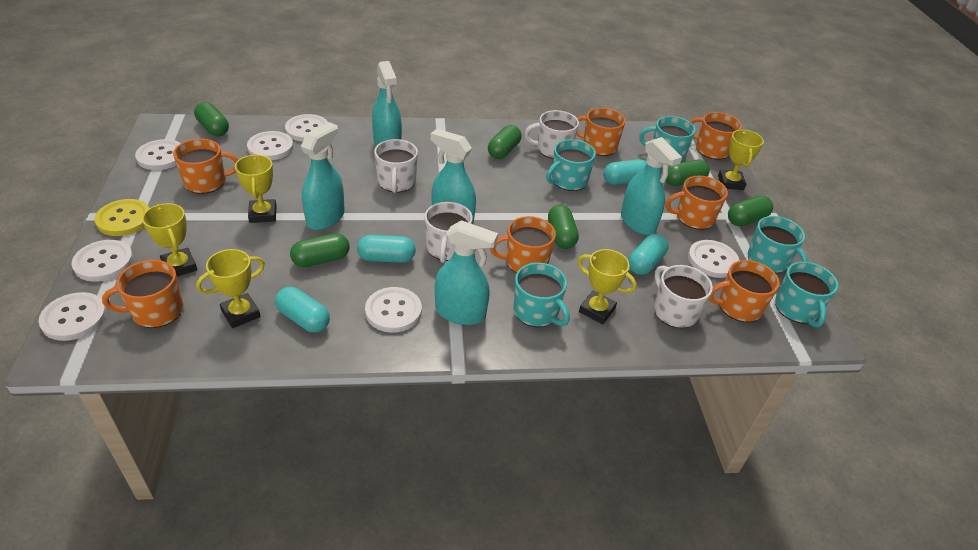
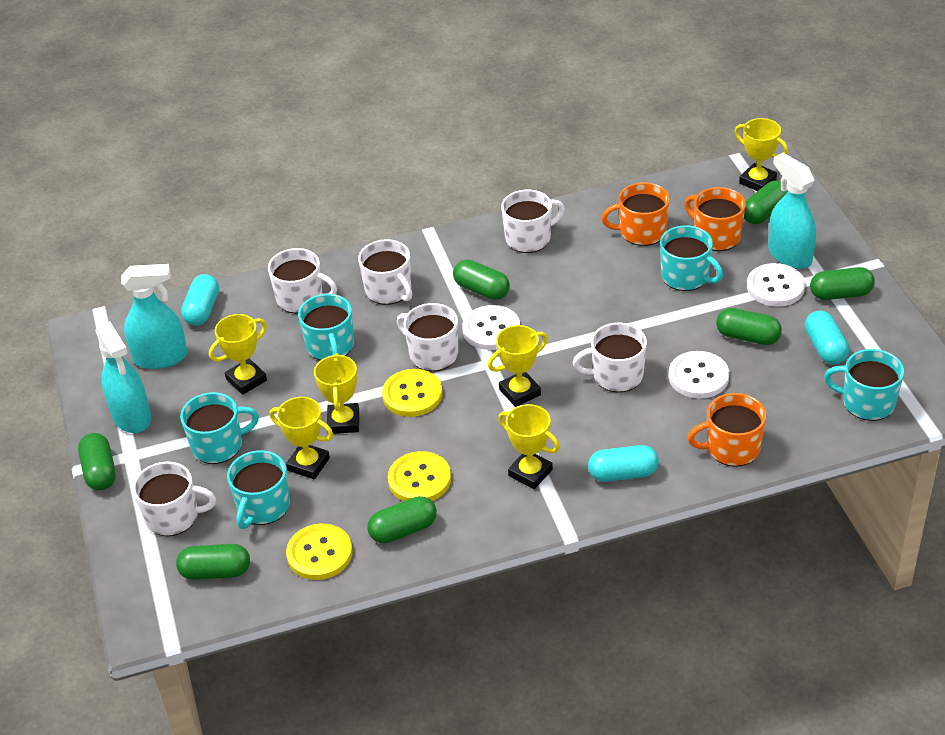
green capsule: 6 -> 7
orange mug: 7 -> 3
turquoise capsule: 4 -> 3
turquoise spray bottle: 5 -> 3
white button: 7 -> 3
white mug: 4 -> 6
yellow button: 1 -> 3
yellow trophy: 5 -> 6

